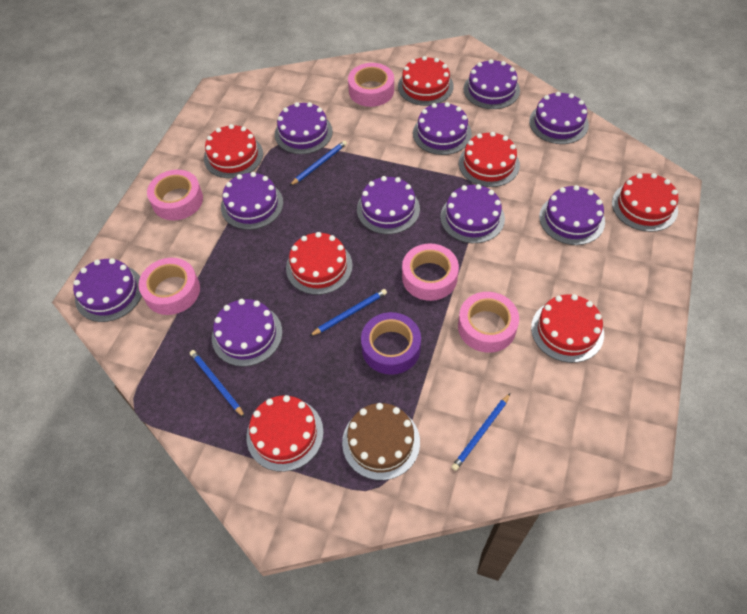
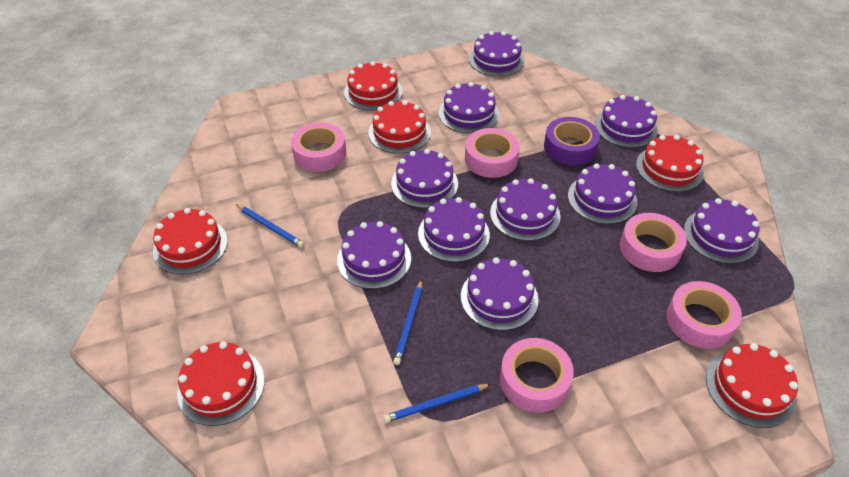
blue pencil: 4 -> 3
brown cake: 1 -> 0
red cake: 7 -> 6

